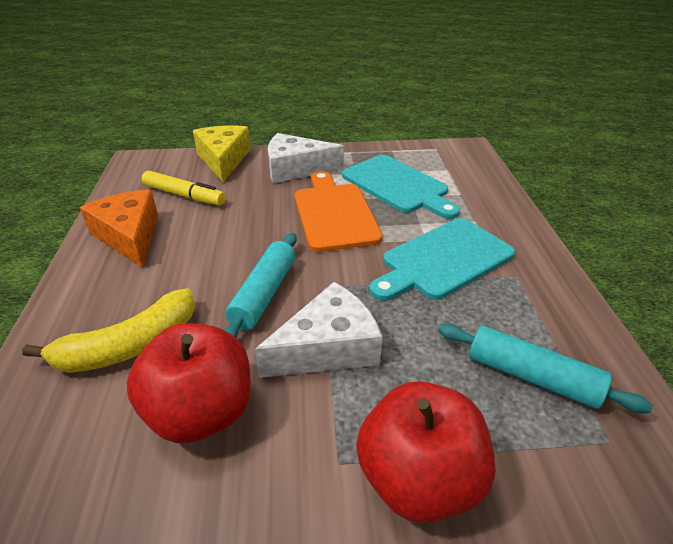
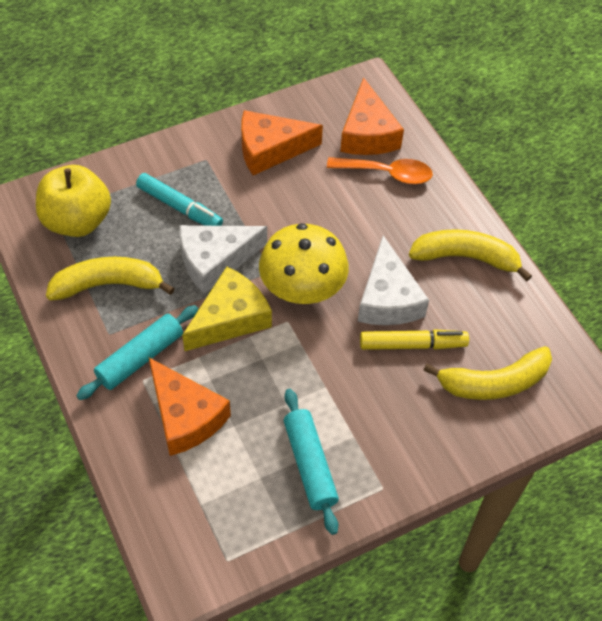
orange cheese: 1 -> 3
orange cutting board: 1 -> 0
orange spoon: 0 -> 1
red apple: 2 -> 0
turquoise cutting board: 2 -> 0
turquoise marker: 0 -> 1
yellow apple: 0 -> 1
yellow banana: 1 -> 3
yellow mushroom: 0 -> 1

